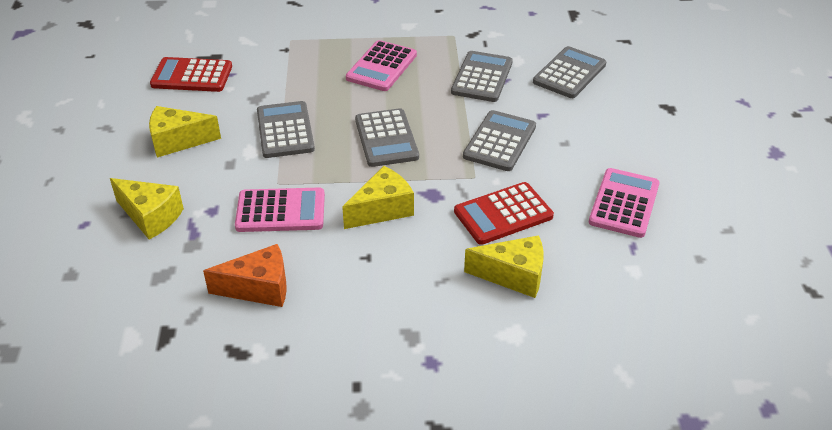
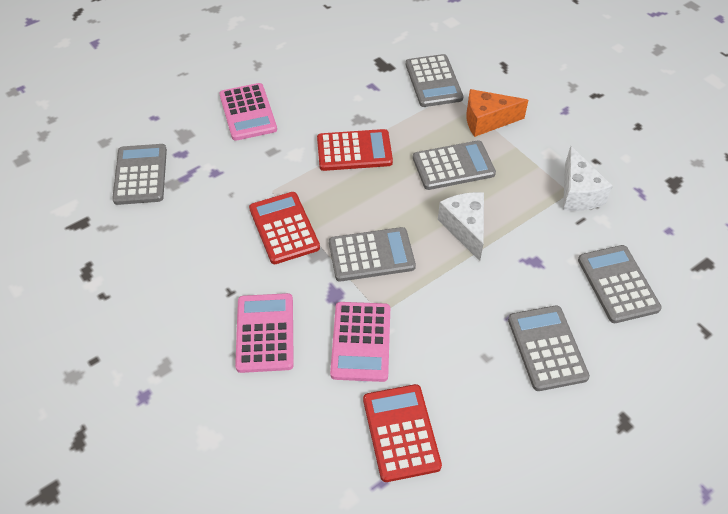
grey calculator: 5 -> 6
red calculator: 2 -> 3
white cheese: 0 -> 2
yellow cheese: 4 -> 0

